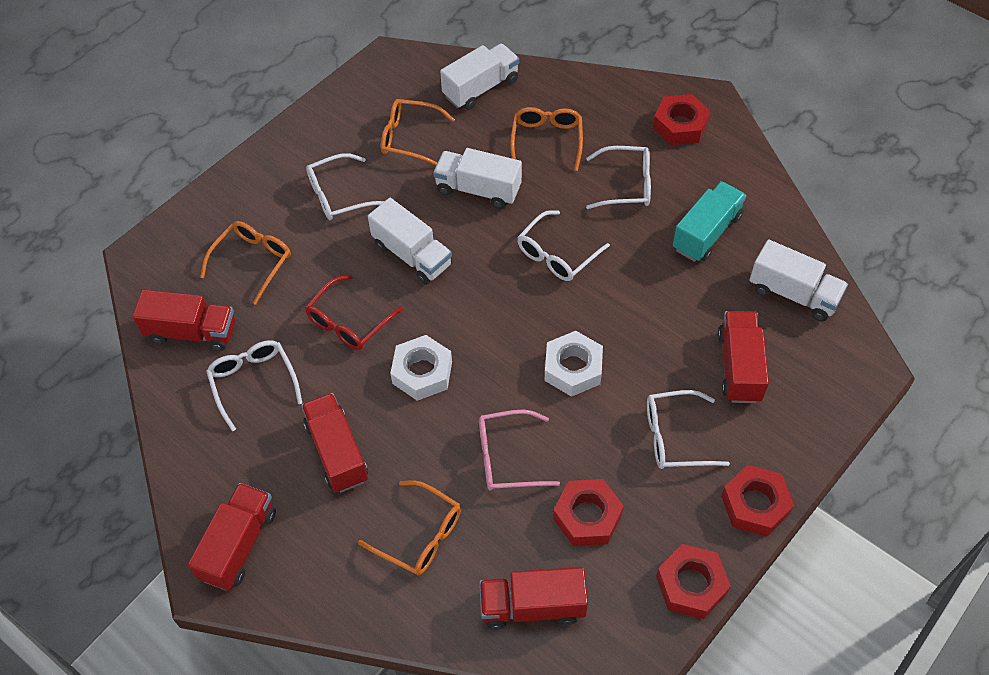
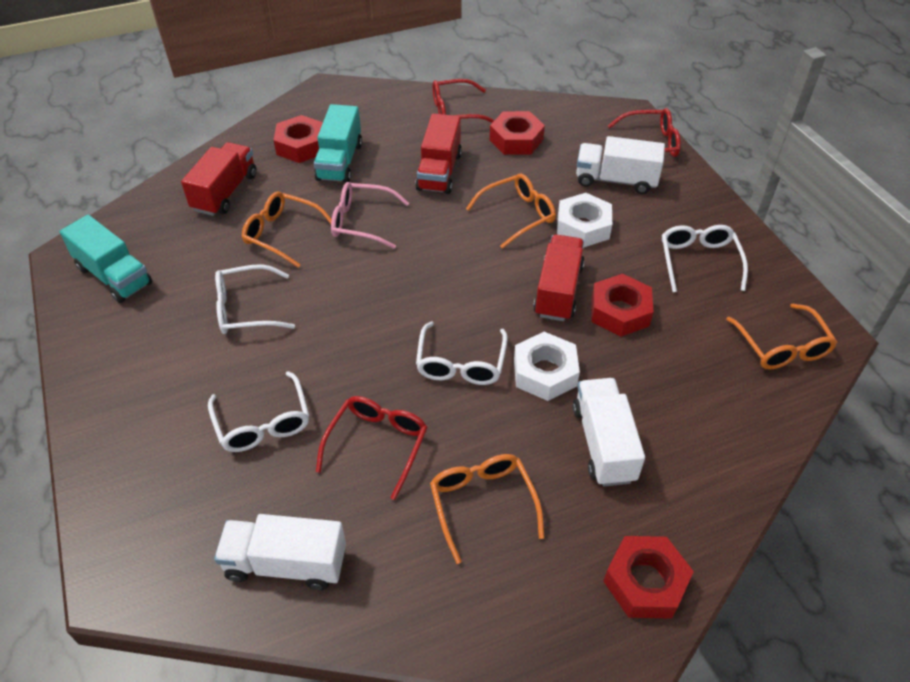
red glasses: 1 -> 3
red truck: 5 -> 3
turquoise truck: 1 -> 2
white glasses: 5 -> 4
white truck: 4 -> 3

